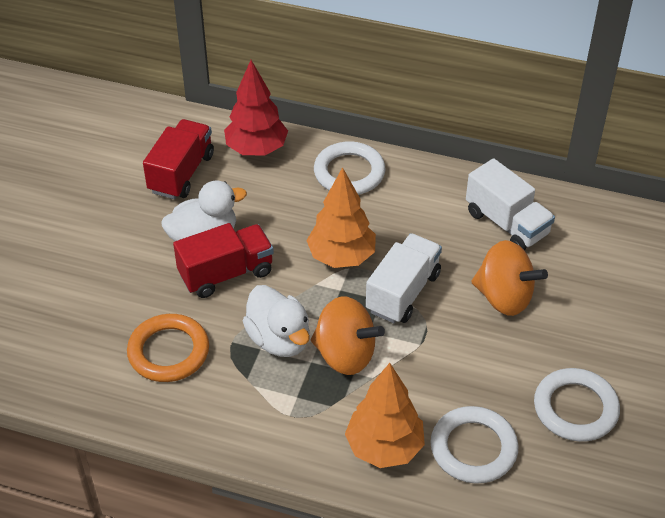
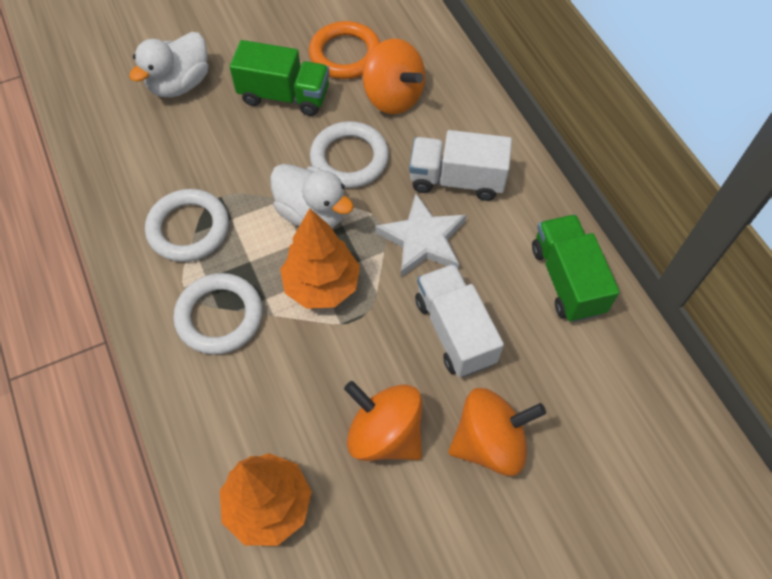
green truck: 0 -> 2
orange spinning top: 2 -> 3
red tree: 1 -> 0
red truck: 2 -> 0
white star: 0 -> 1

